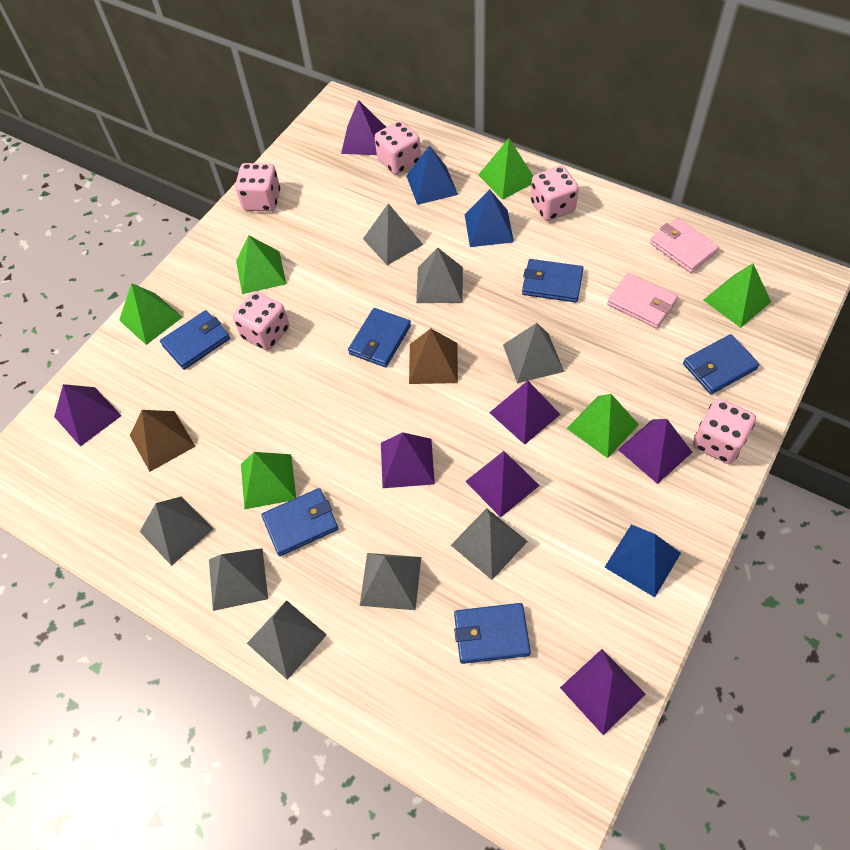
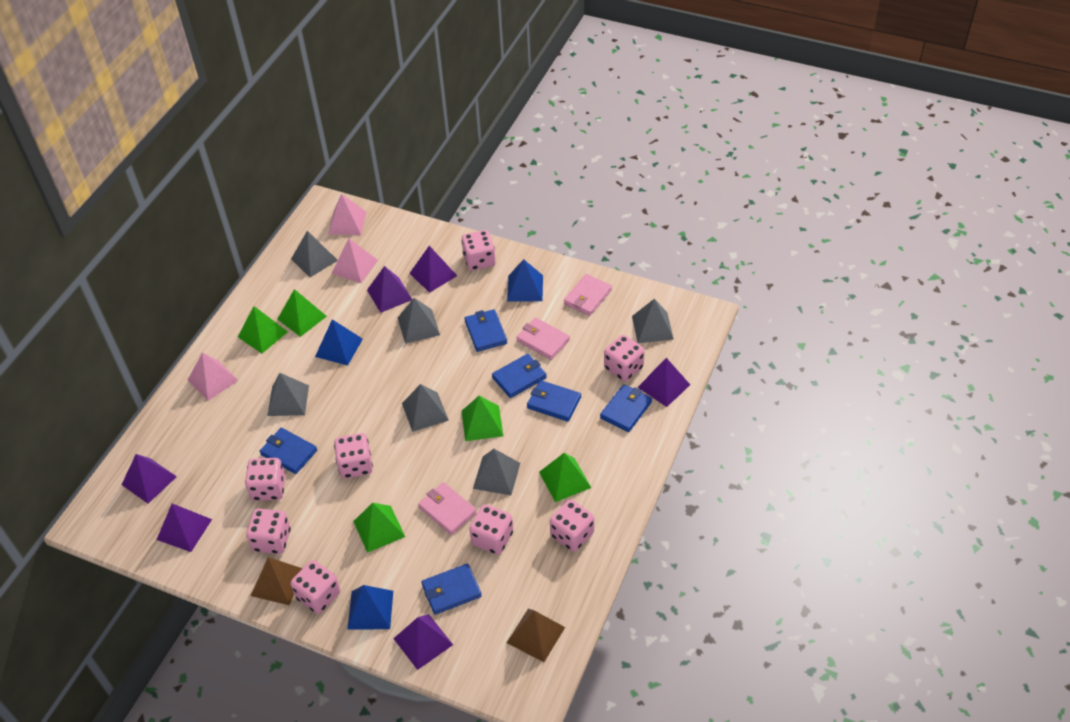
green pyramid: 6 -> 5
grey pyramid: 8 -> 6
pink dice: 5 -> 8
pink pyramid: 0 -> 3
pink wallet: 2 -> 3
purple pyramid: 7 -> 6

